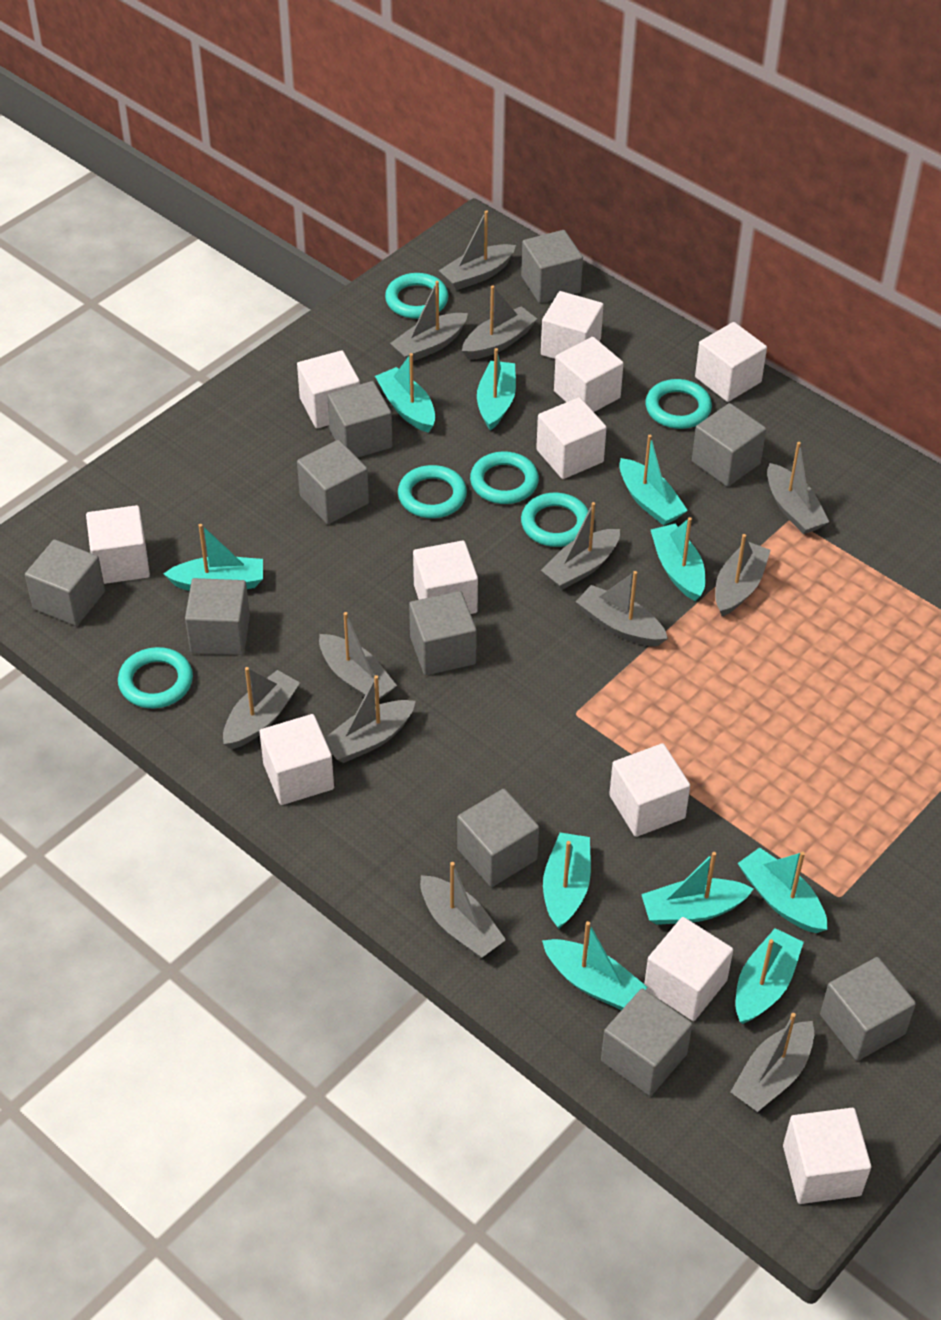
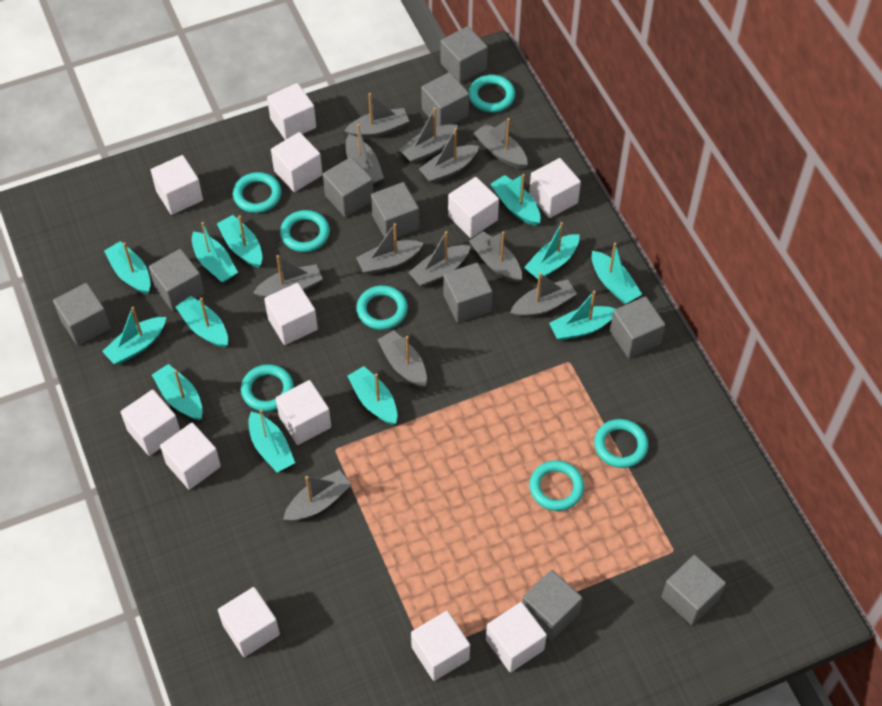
turquoise boat: 10 -> 12
turquoise ring: 6 -> 7
white cube: 11 -> 12

